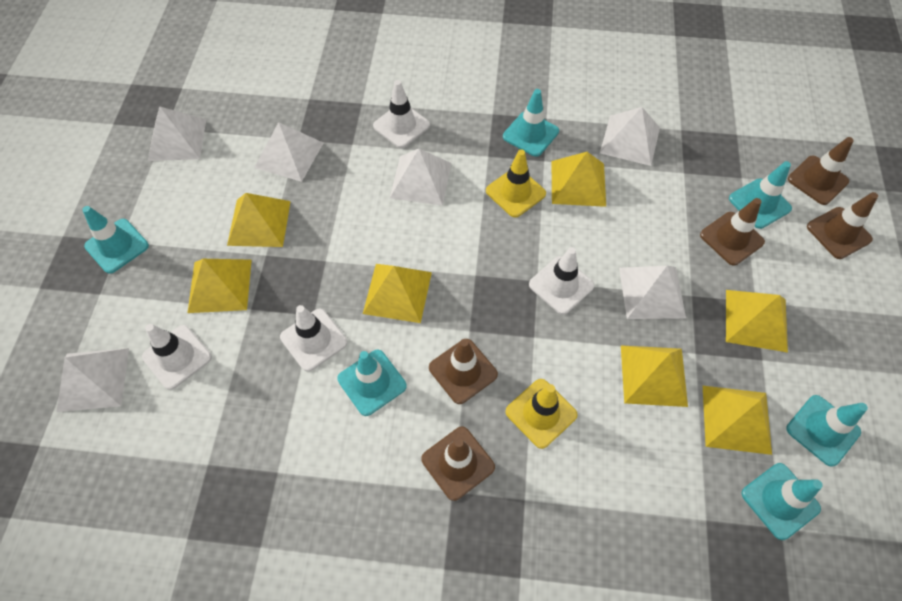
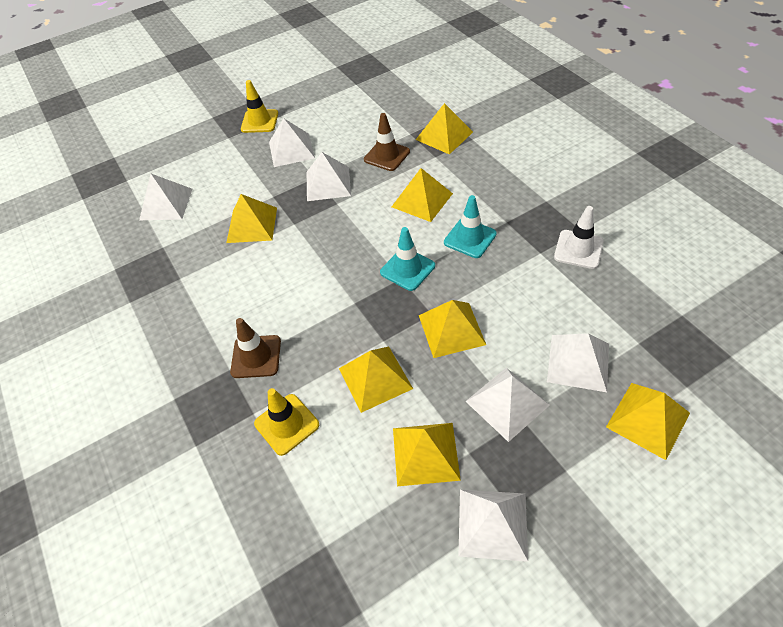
brown traffic cone: 5 -> 2
turquoise traffic cone: 6 -> 2
white traffic cone: 4 -> 1

